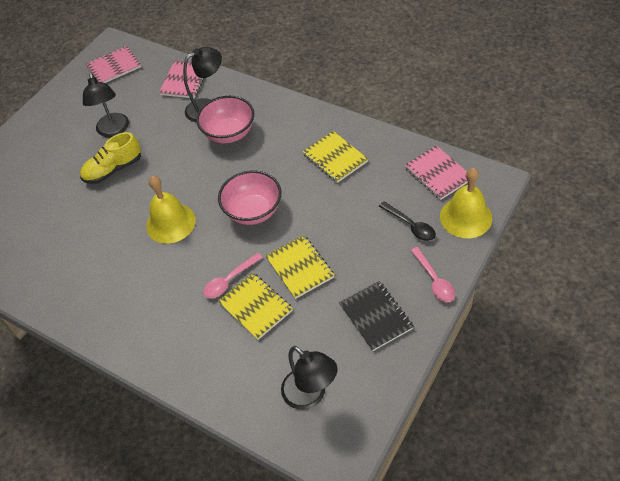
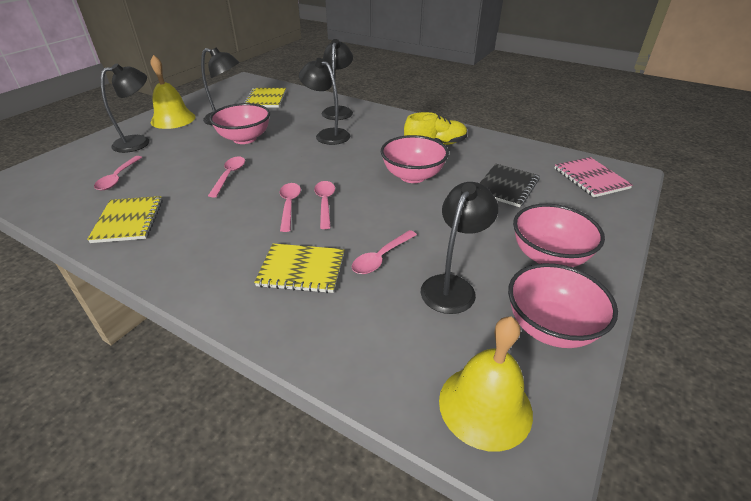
black lamp: 3 -> 5
black spoon: 1 -> 0
pink bowl: 2 -> 4
pink notebook: 3 -> 1
pink spoon: 2 -> 5

